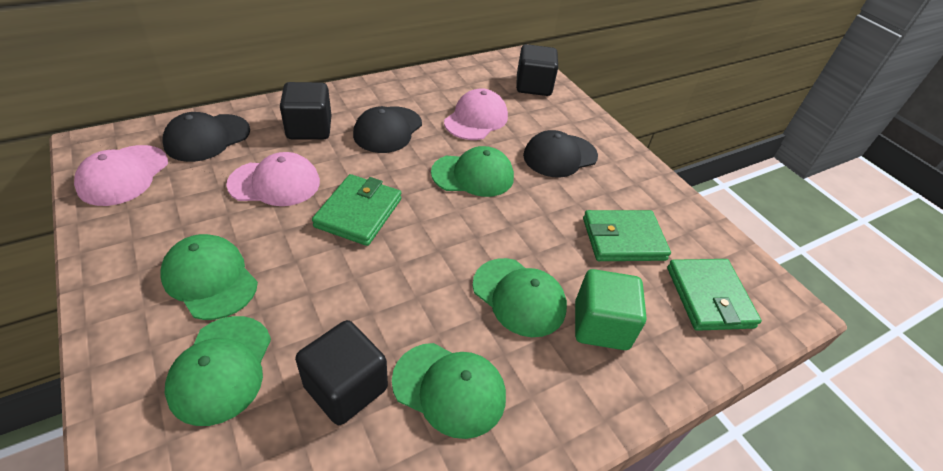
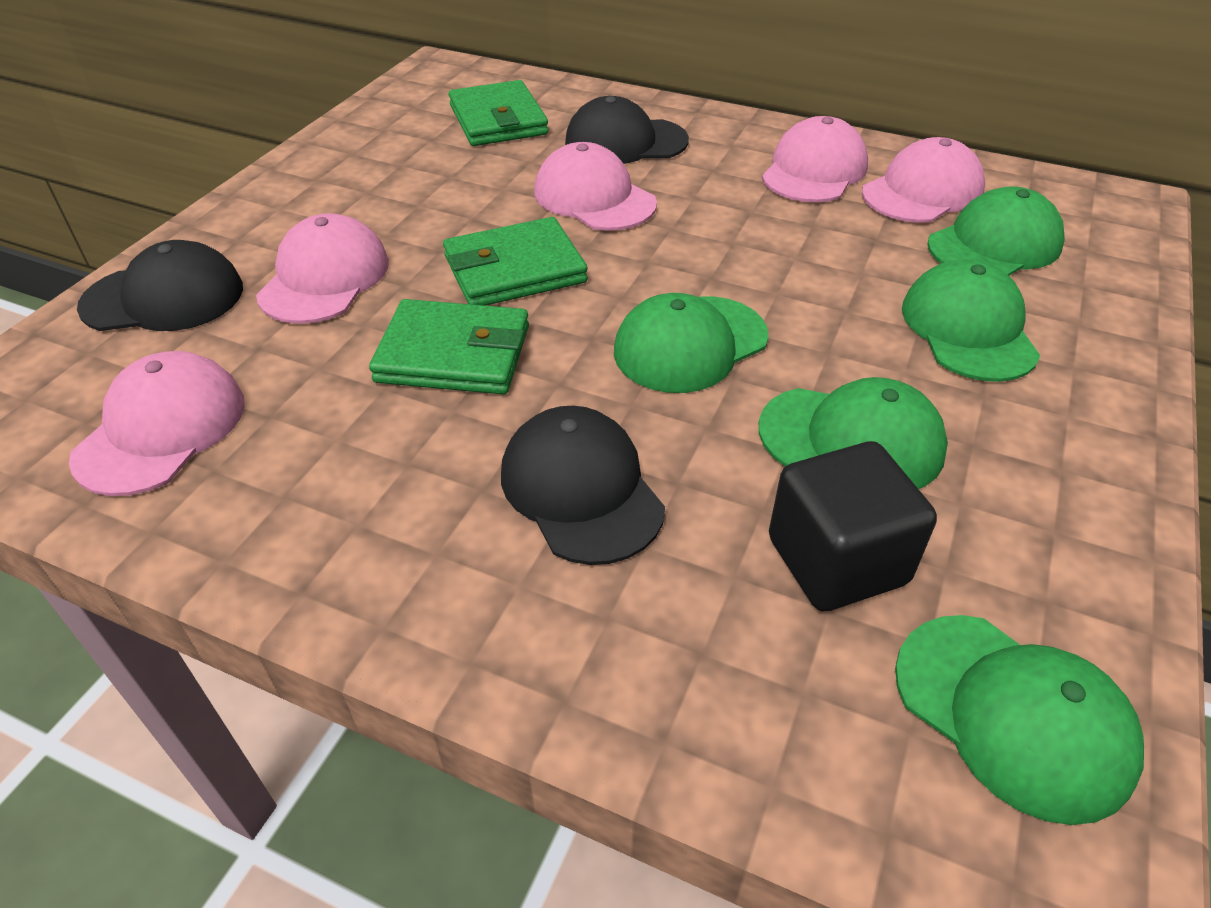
black cube: 3 -> 1
green cube: 1 -> 0
pink cap: 3 -> 5

